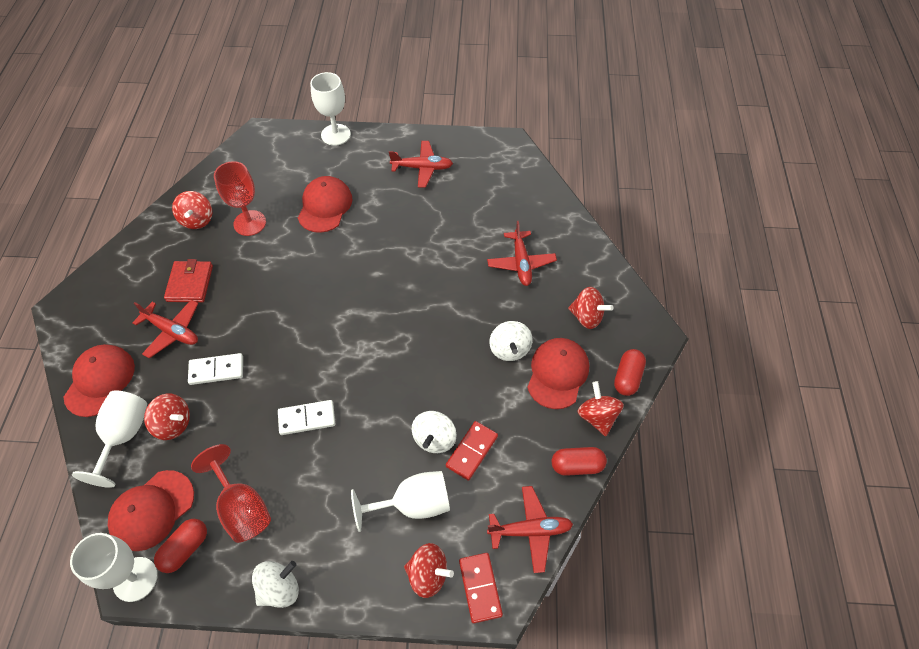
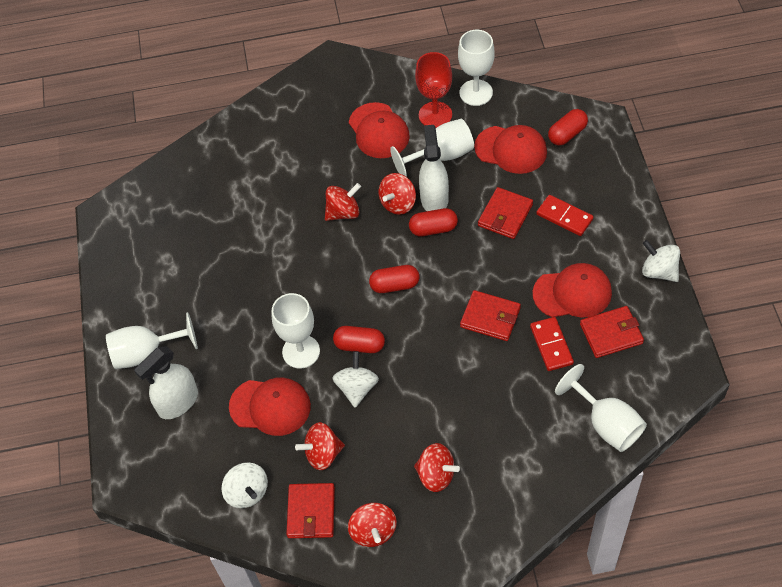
red capsule: 3 -> 4
red goblet: 2 -> 1
red plane: 4 -> 0
red wallet: 1 -> 4
white domino: 2 -> 0
white goblet: 4 -> 5
white spray bottle: 0 -> 2

